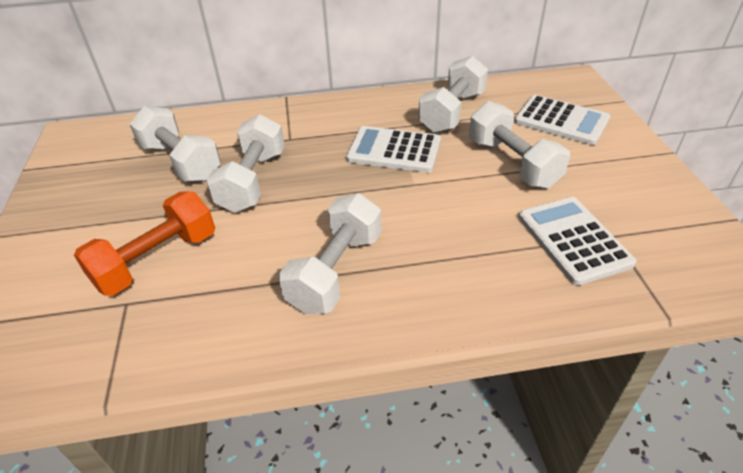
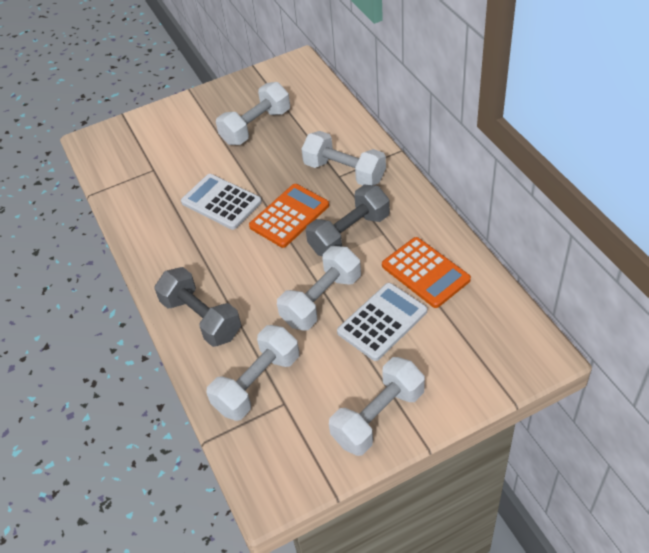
grey dumbbell: 0 -> 2
orange calculator: 0 -> 2
orange dumbbell: 1 -> 0
white calculator: 3 -> 2

